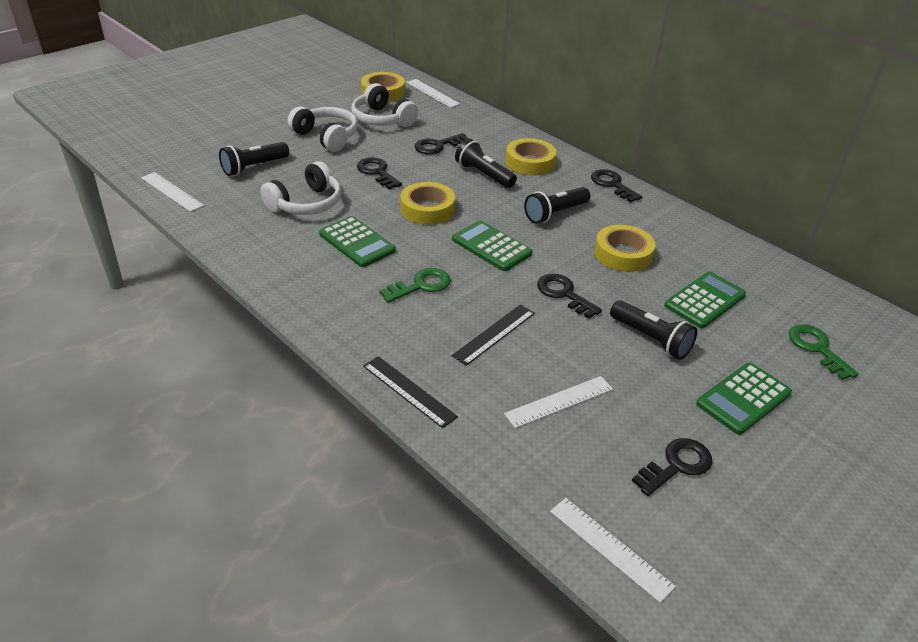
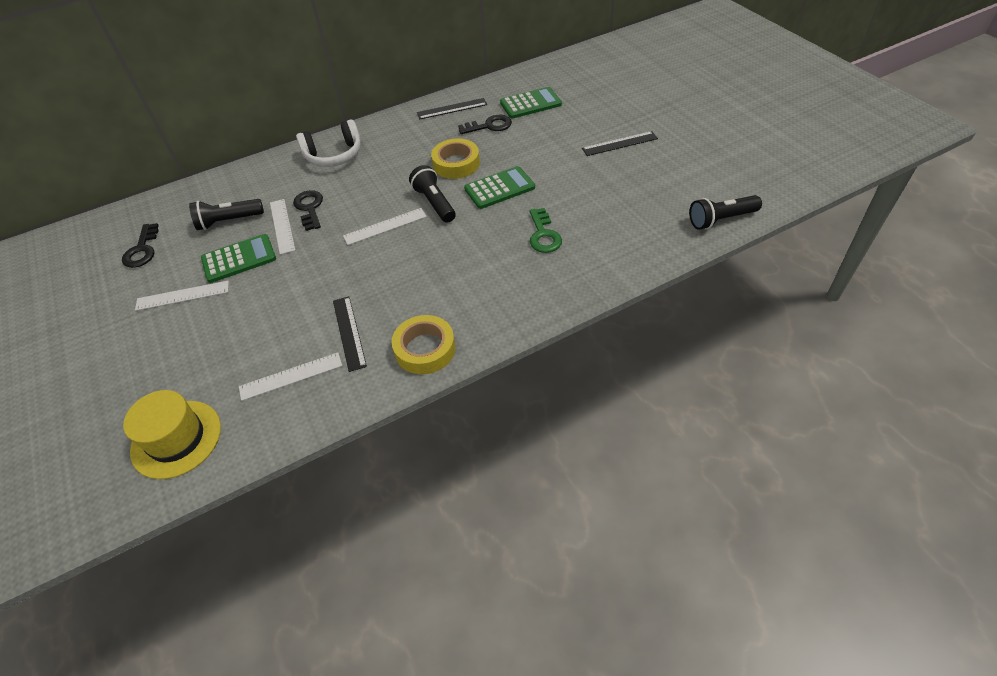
black flashlight: 4 -> 3
black key: 5 -> 3
black ruler: 2 -> 3
green calculator: 4 -> 3
green key: 2 -> 1
white headphones: 3 -> 1
yellow hat: 0 -> 1
yellow tape: 4 -> 2

